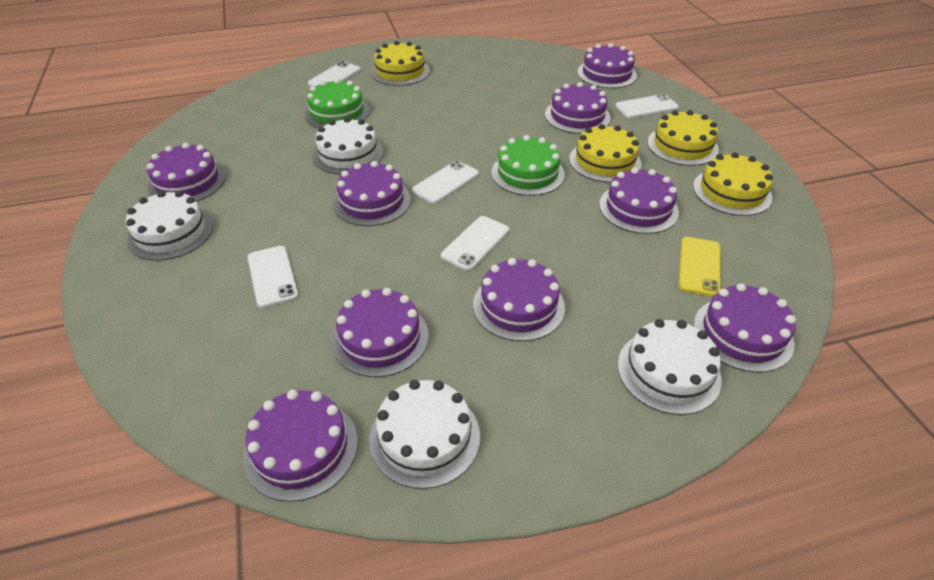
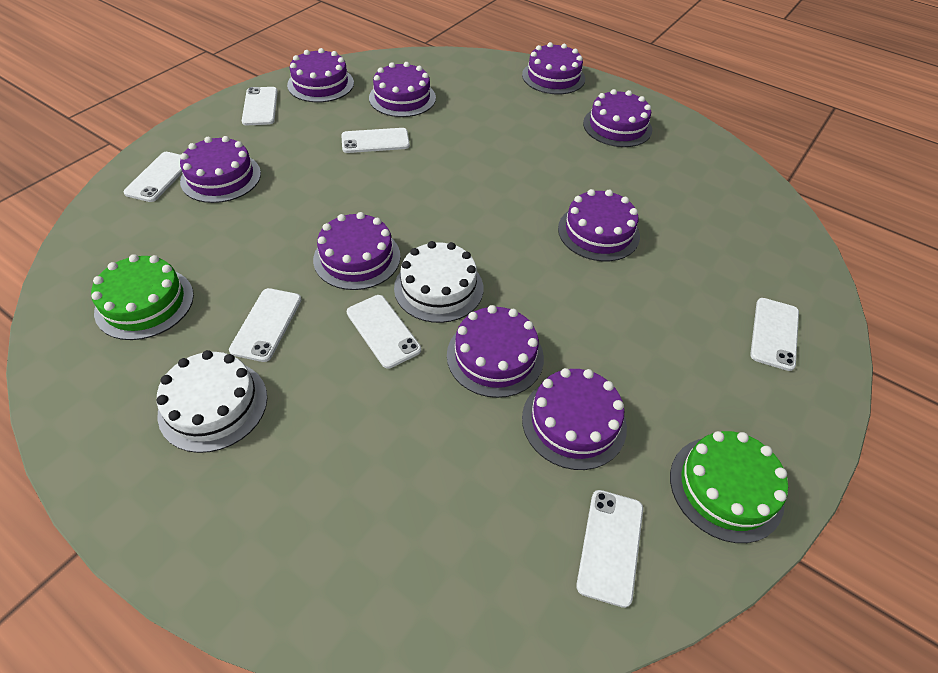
white cake: 4 -> 2
white phone: 5 -> 7
yellow cake: 4 -> 0
yellow phone: 1 -> 0

